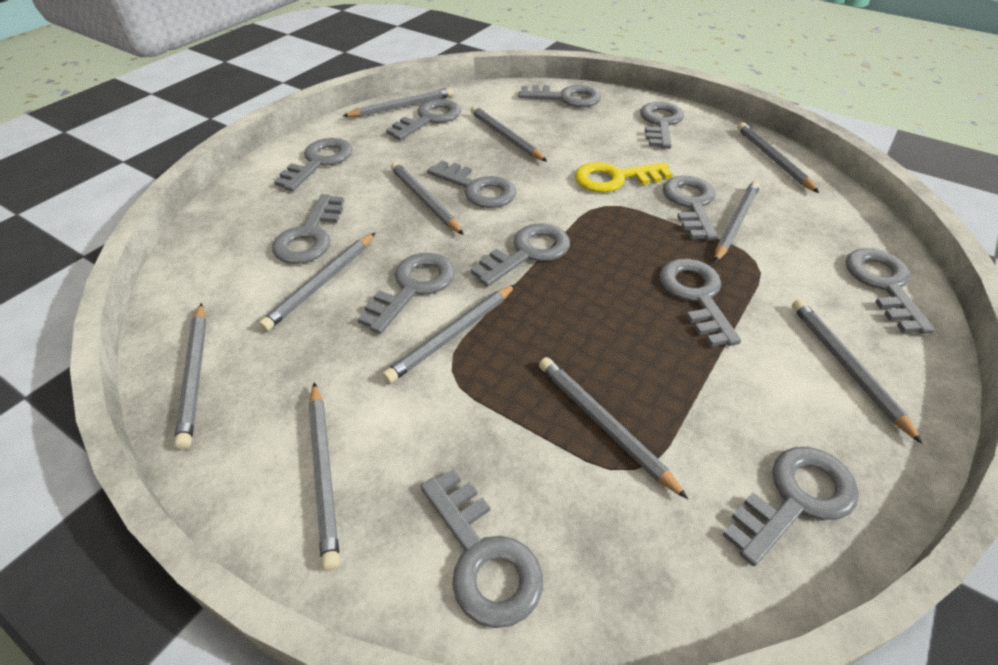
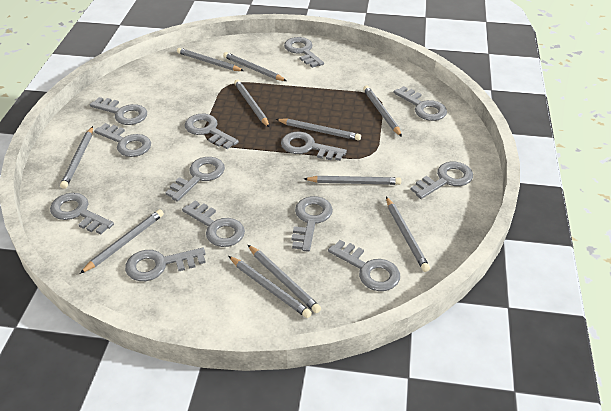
yellow key: 1 -> 0

